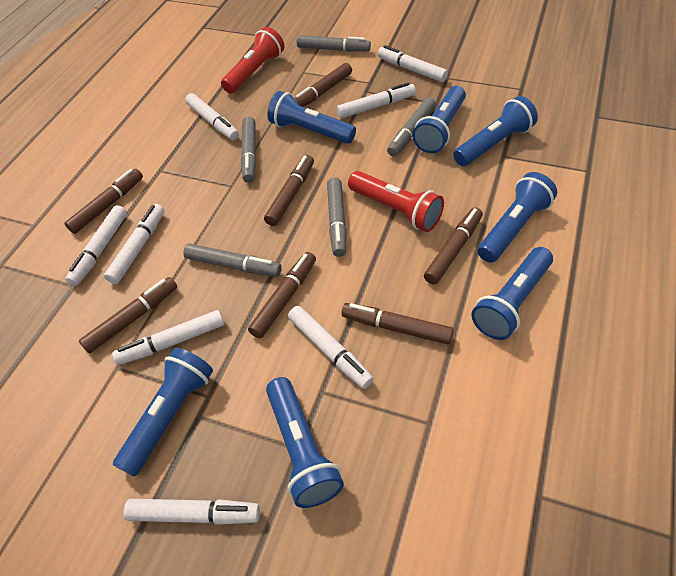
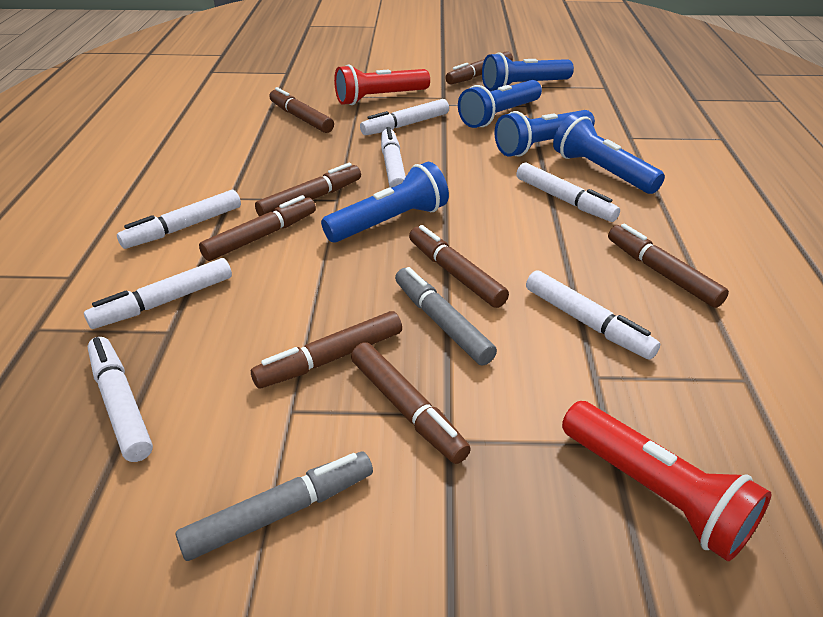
blue flashlight: 7 -> 5
brown marker: 7 -> 8
grey marker: 5 -> 2
white marker: 8 -> 7

